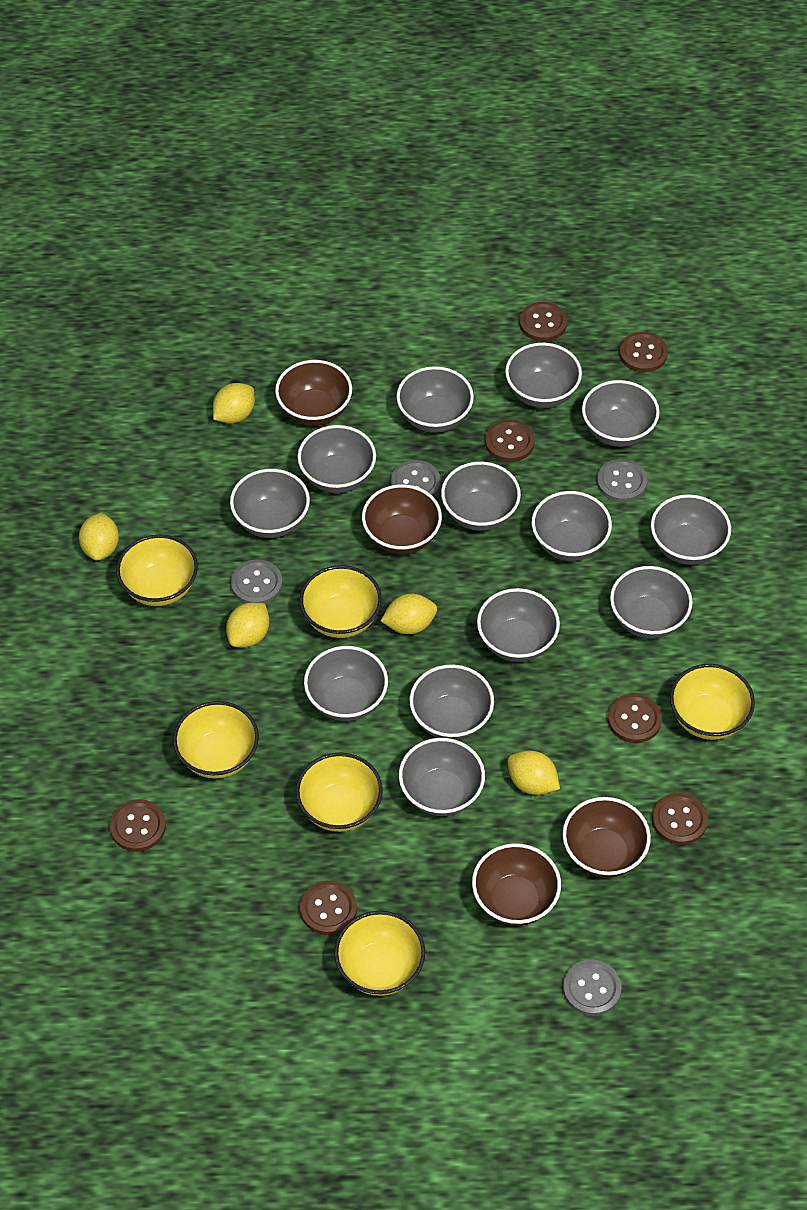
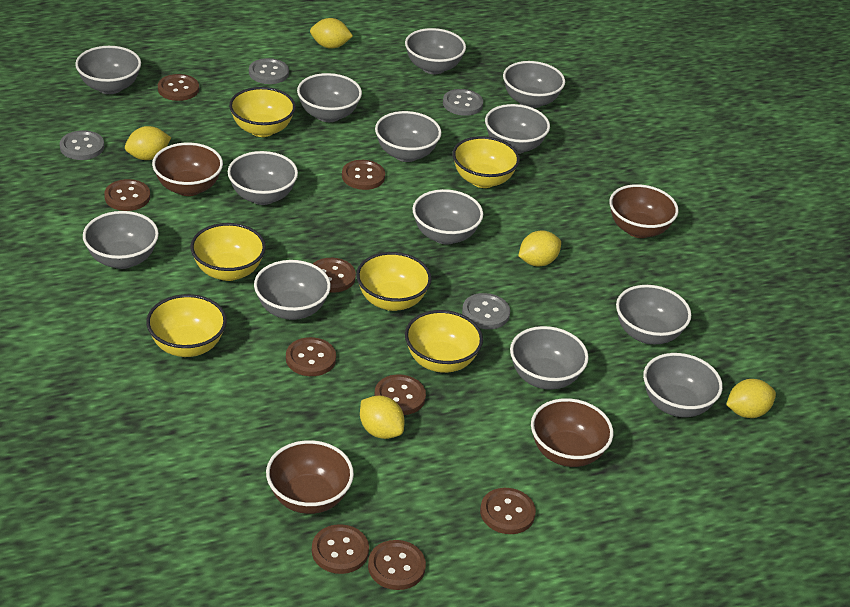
brown button: 7 -> 9

